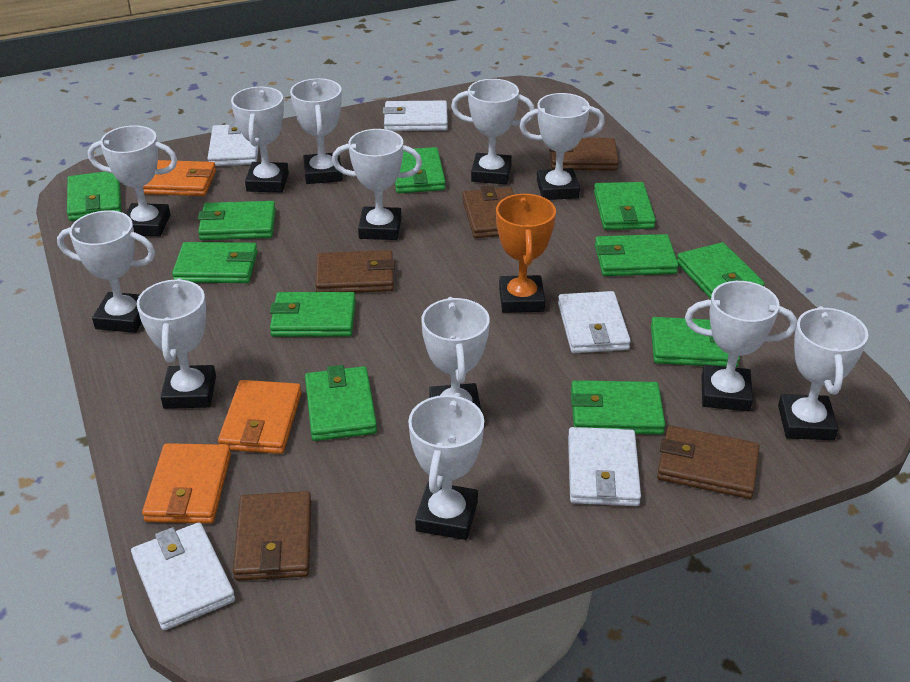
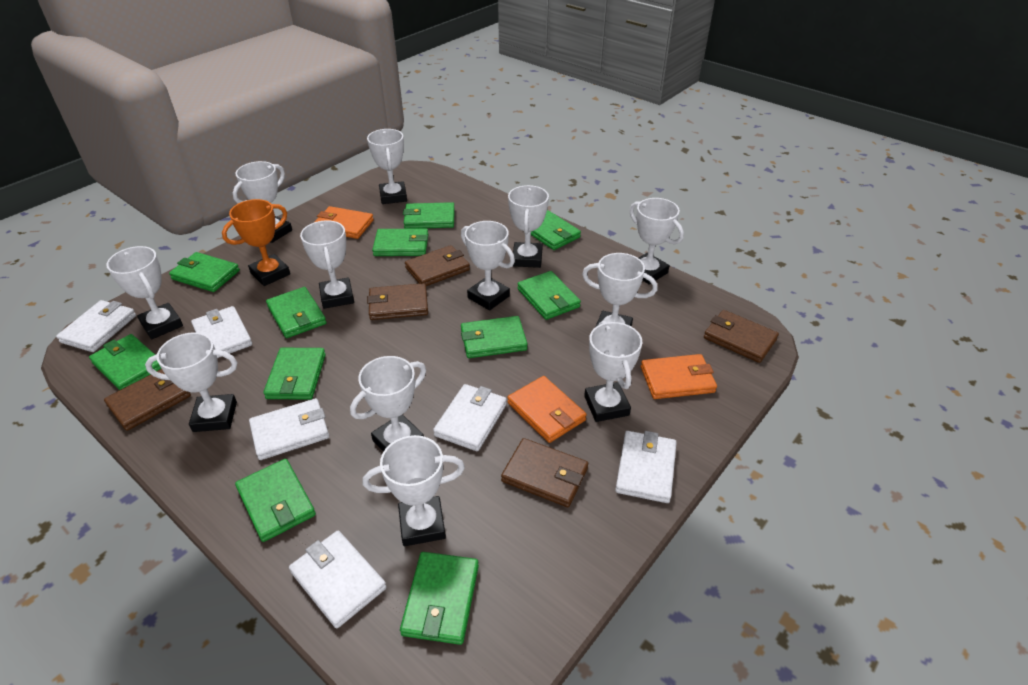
white wallet: 5 -> 6

